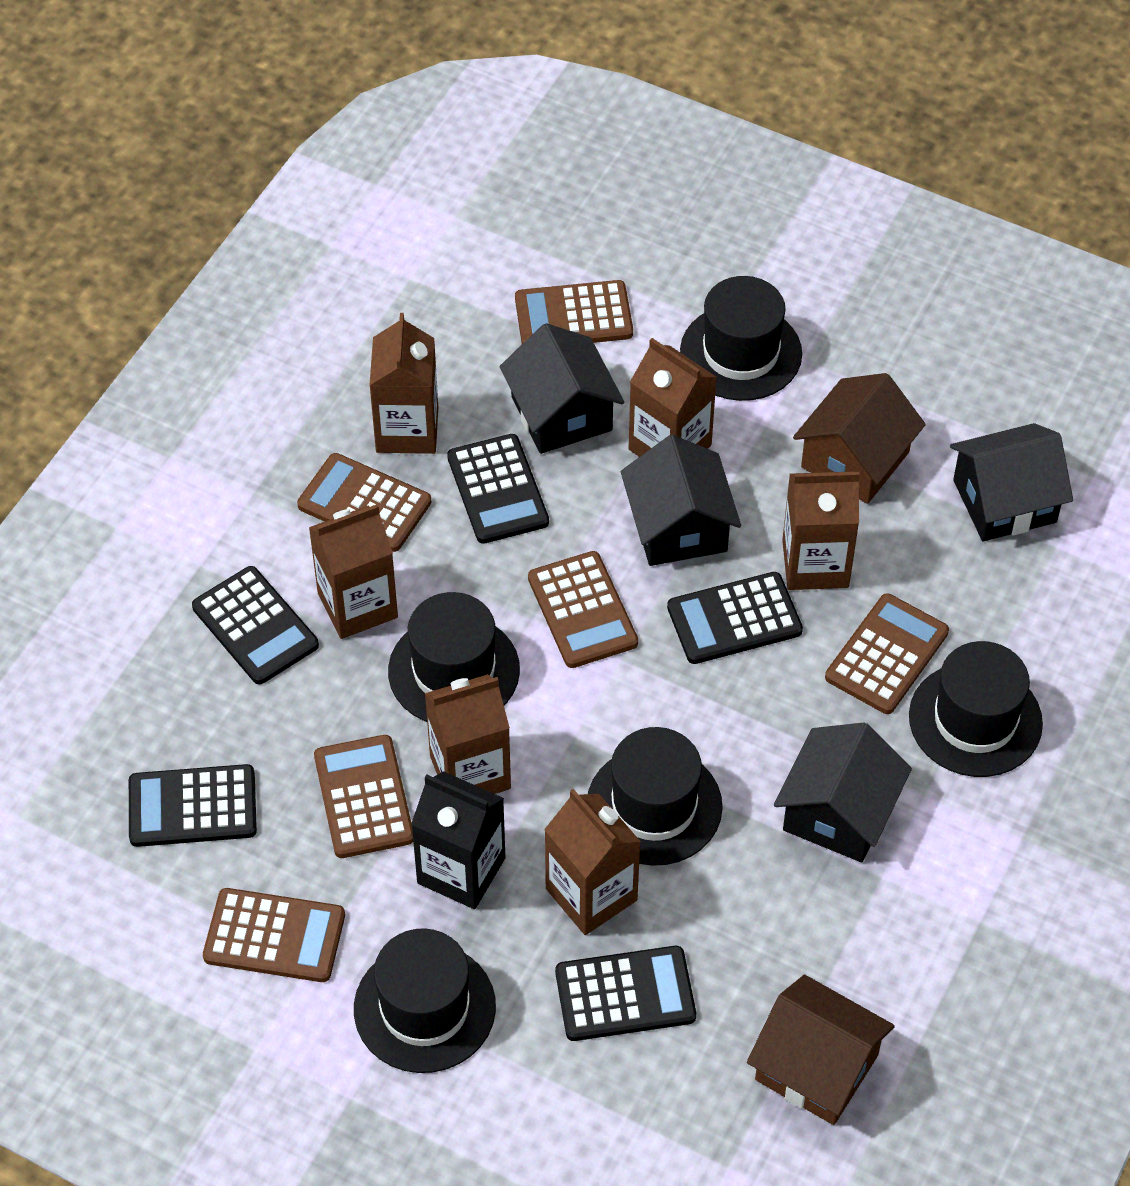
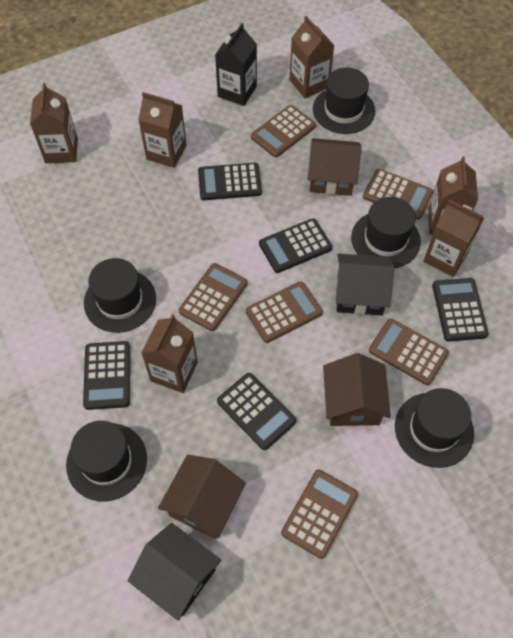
black house: 4 -> 2
brown house: 2 -> 3

